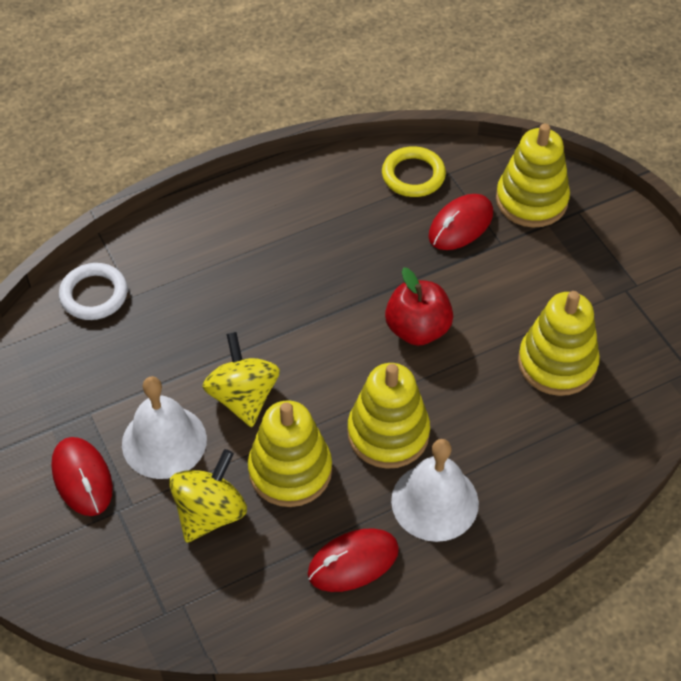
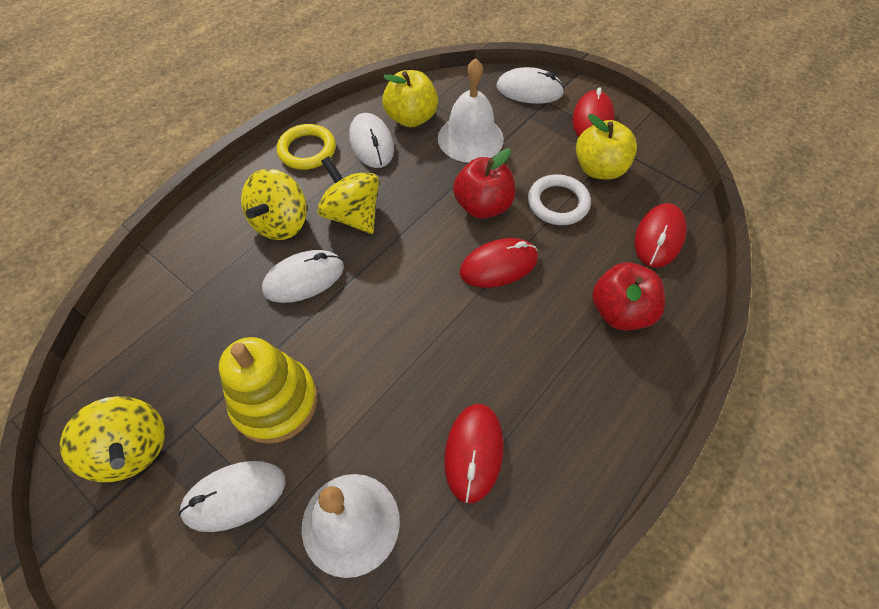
red apple: 1 -> 2
red mouse: 3 -> 4
white mouse: 0 -> 4
yellow apple: 0 -> 2
yellow spinning top: 2 -> 3
yellow stacking toy: 4 -> 1

